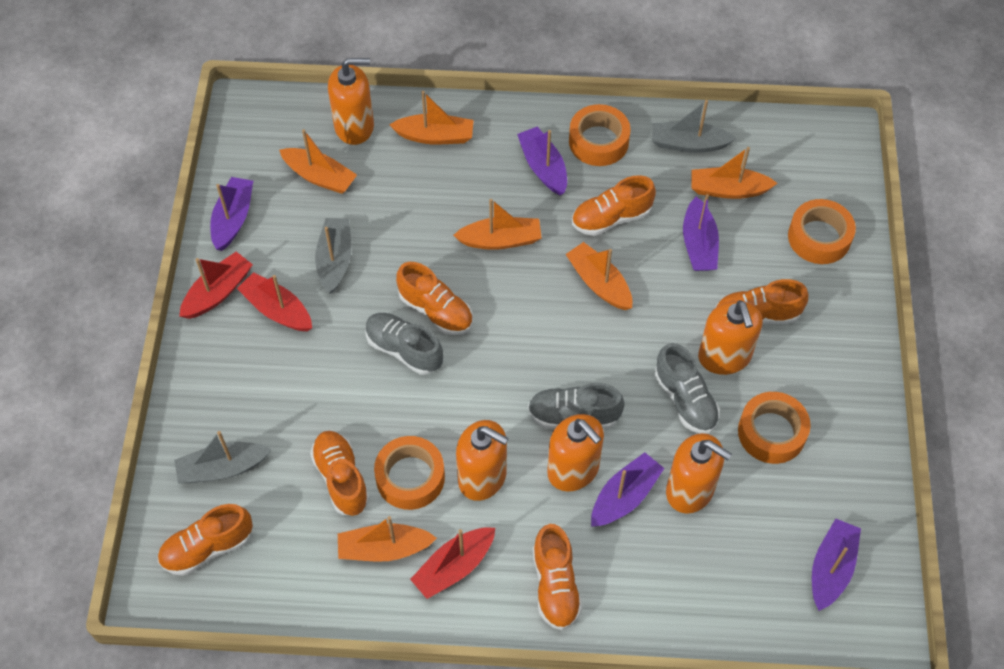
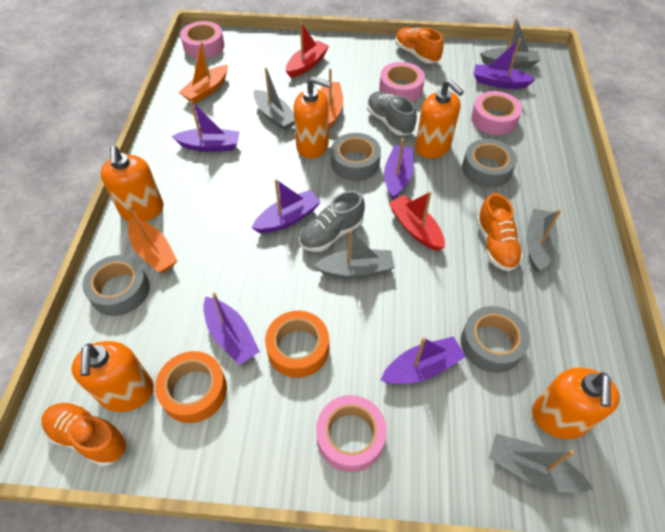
grey boat: 3 -> 5
grey shoe: 3 -> 2
grey tape: 0 -> 4
orange boat: 6 -> 3
orange shoe: 6 -> 3
orange tape: 4 -> 2
pink tape: 0 -> 4
purple boat: 5 -> 6
red boat: 3 -> 2

